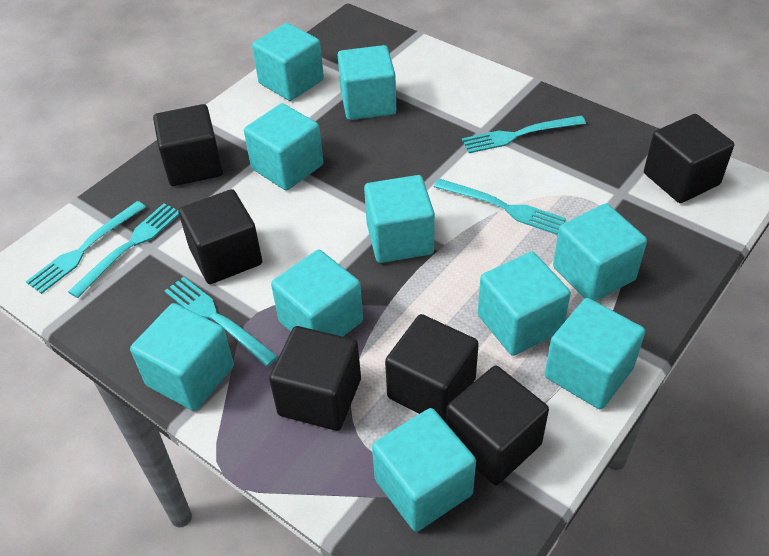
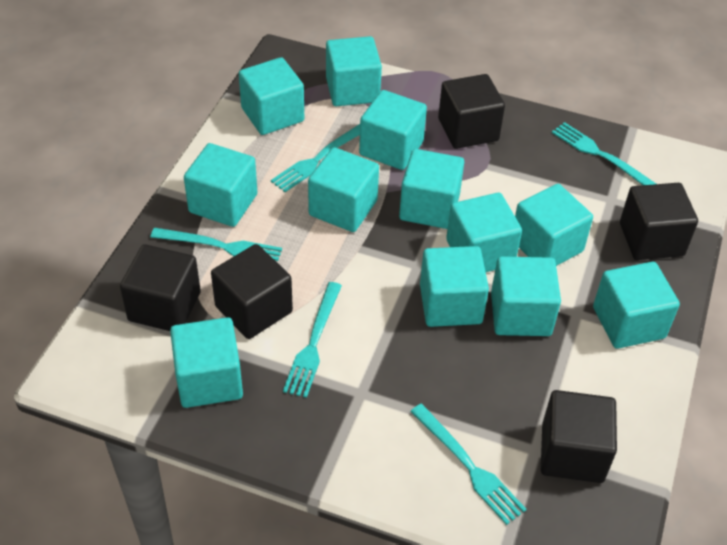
black cube: 6 -> 5
turquoise cube: 10 -> 12

